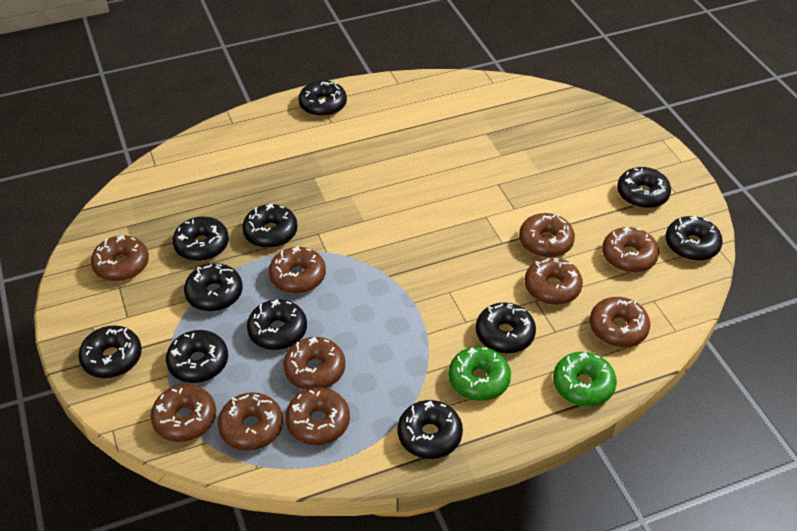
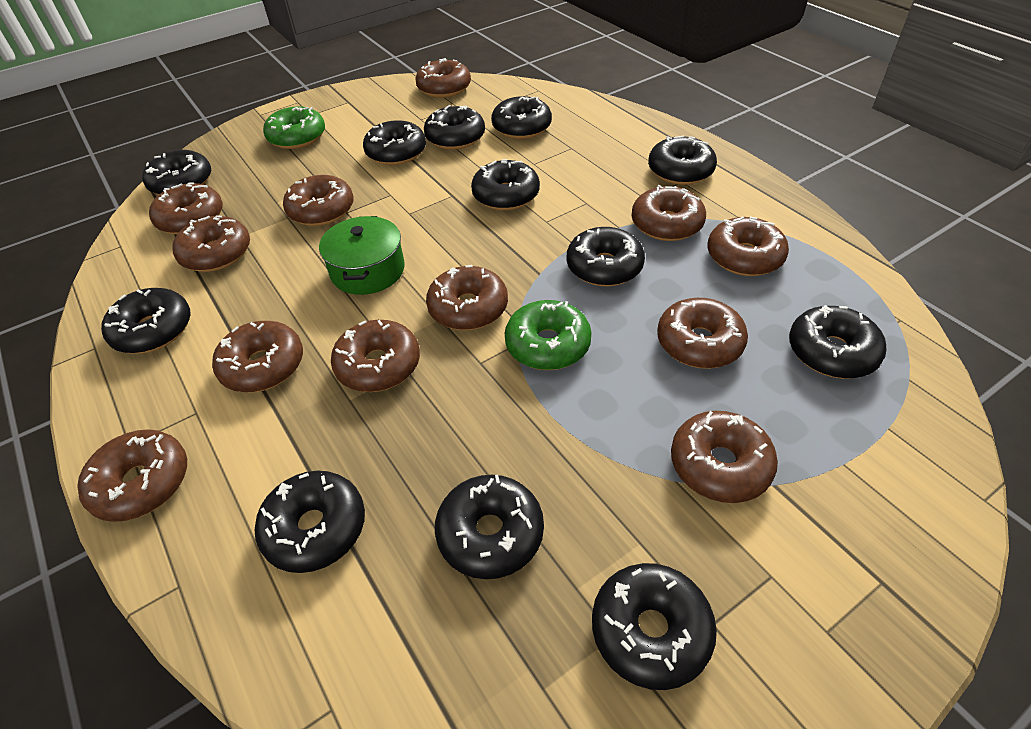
black donut: 11 -> 12
brown donut: 10 -> 12
green pot: 0 -> 1

